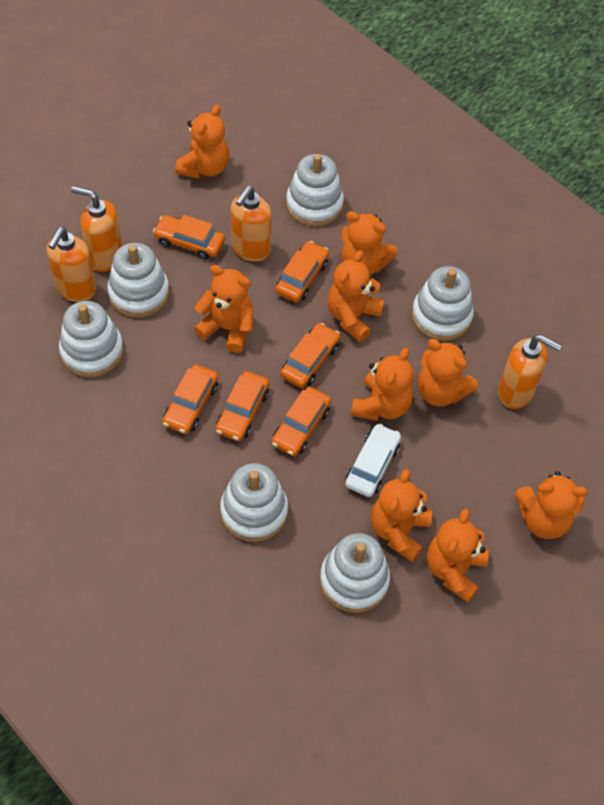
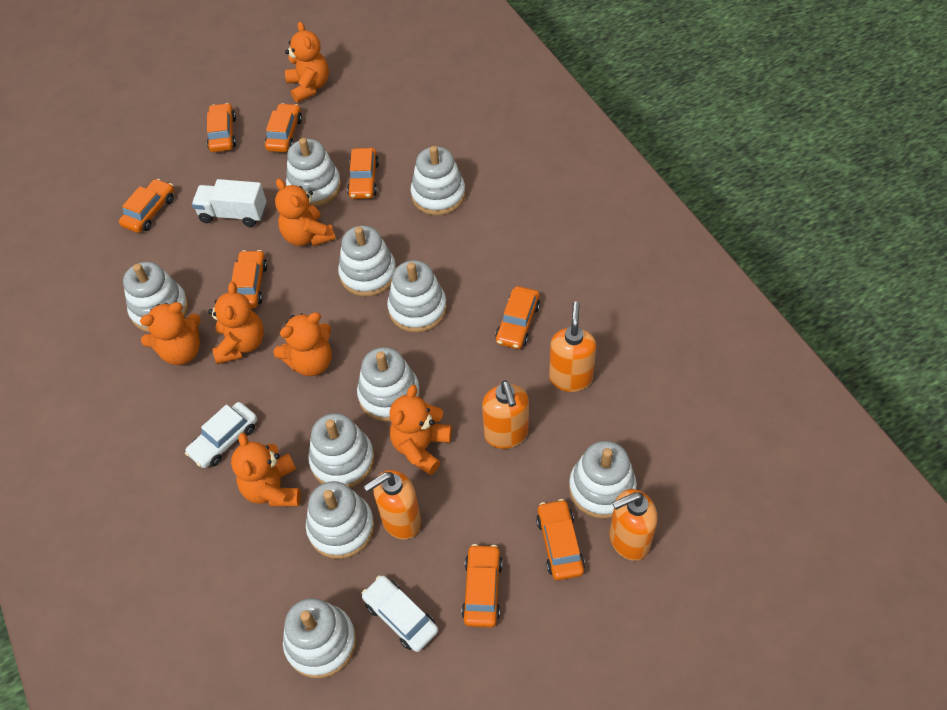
orange car: 6 -> 8
orange teddy bear: 9 -> 7
white car: 1 -> 2
white stacking toy: 6 -> 10
white truck: 0 -> 1

